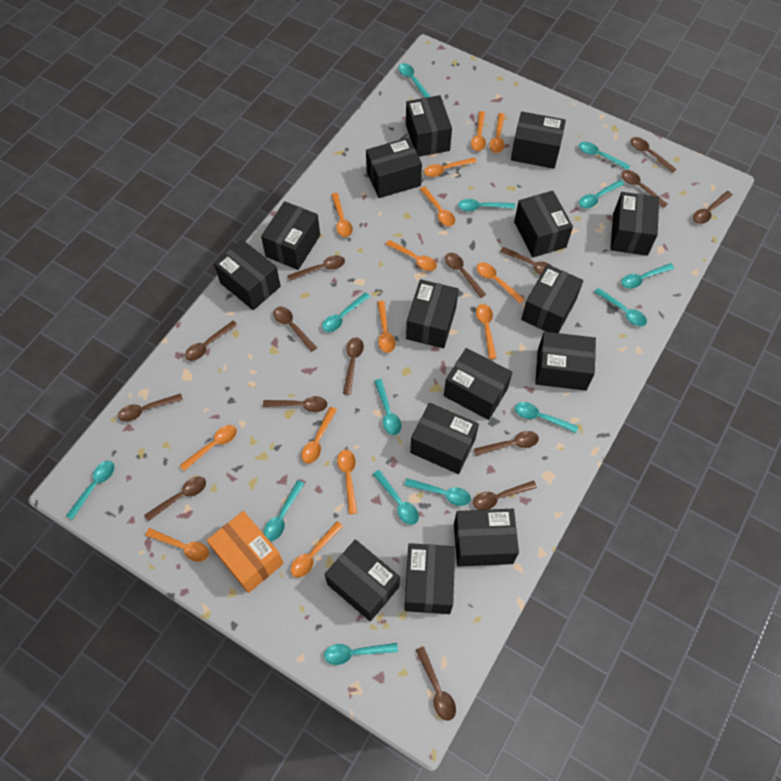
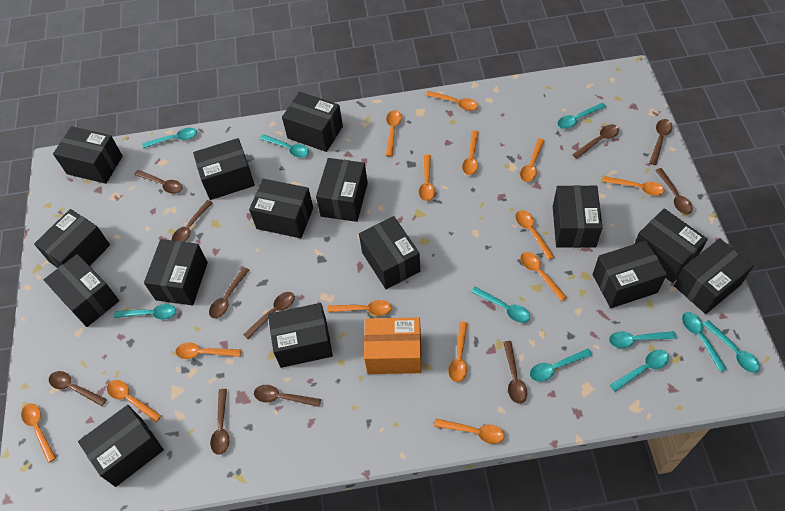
brown spoon: 15 -> 11
turquoise spoon: 14 -> 10

